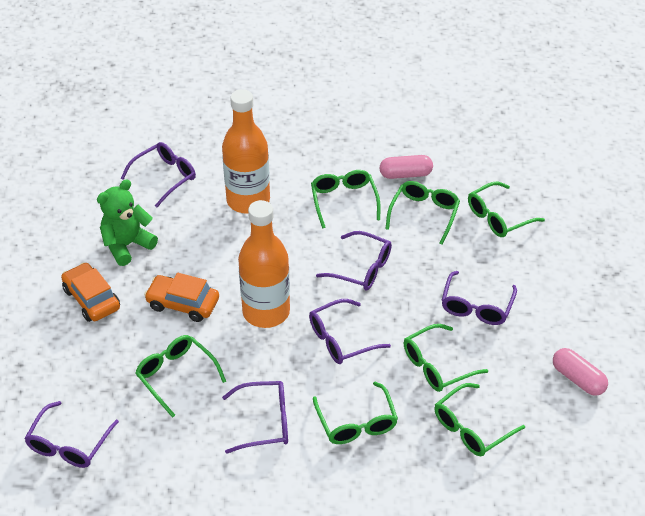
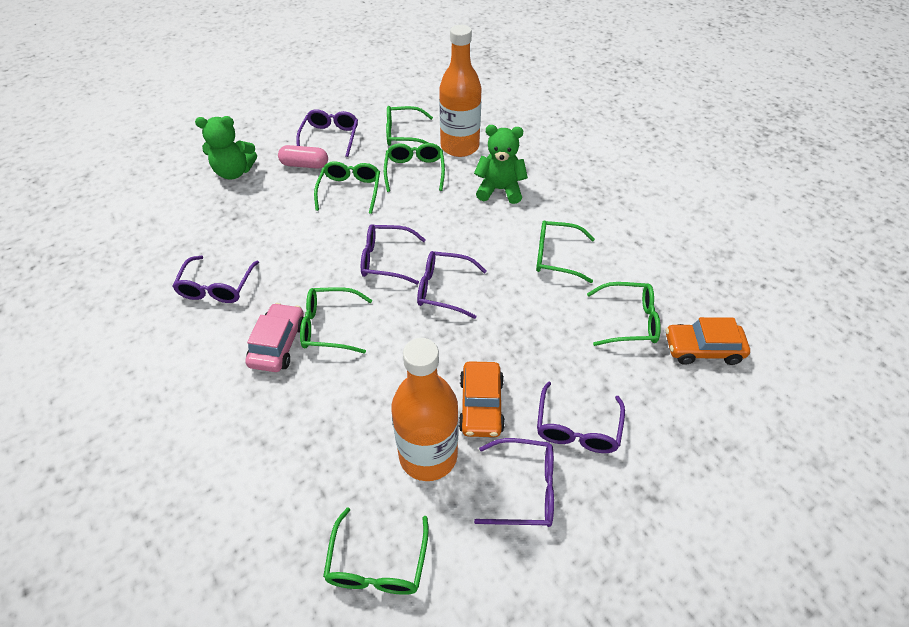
green teddy bear: 1 -> 2
pink capsule: 2 -> 1
pink car: 0 -> 1

